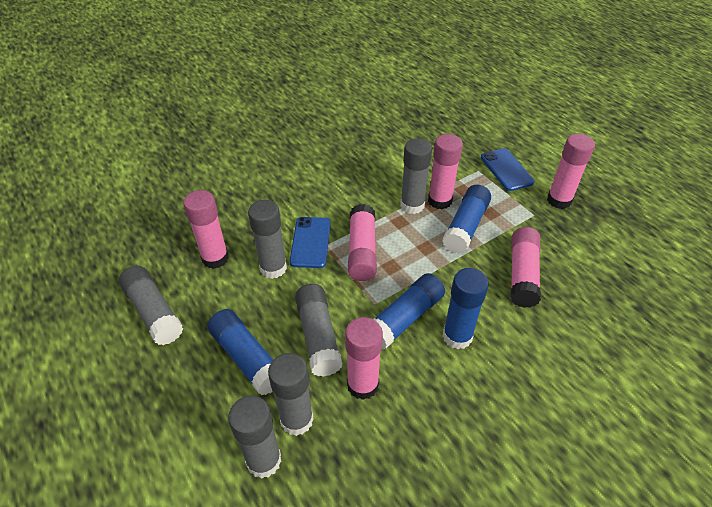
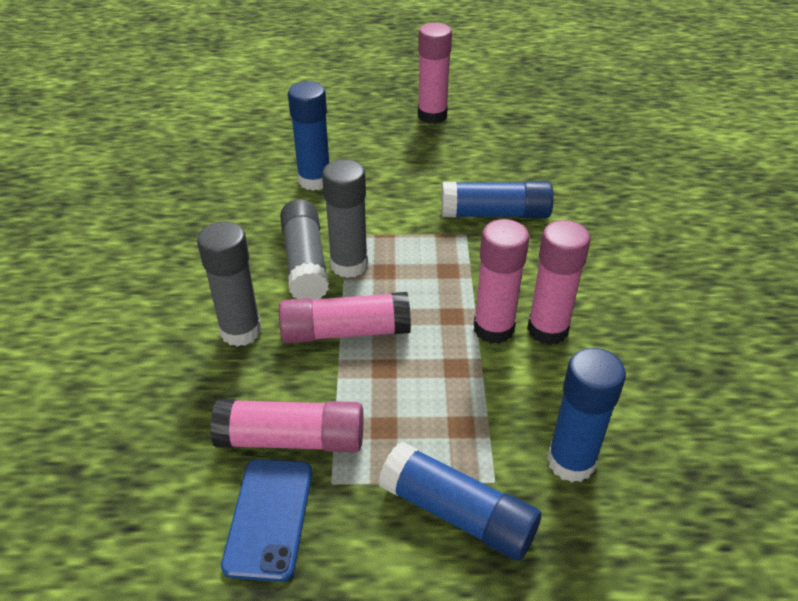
blue phone: 2 -> 1
grey glue stick: 6 -> 3
pink glue stick: 6 -> 5

